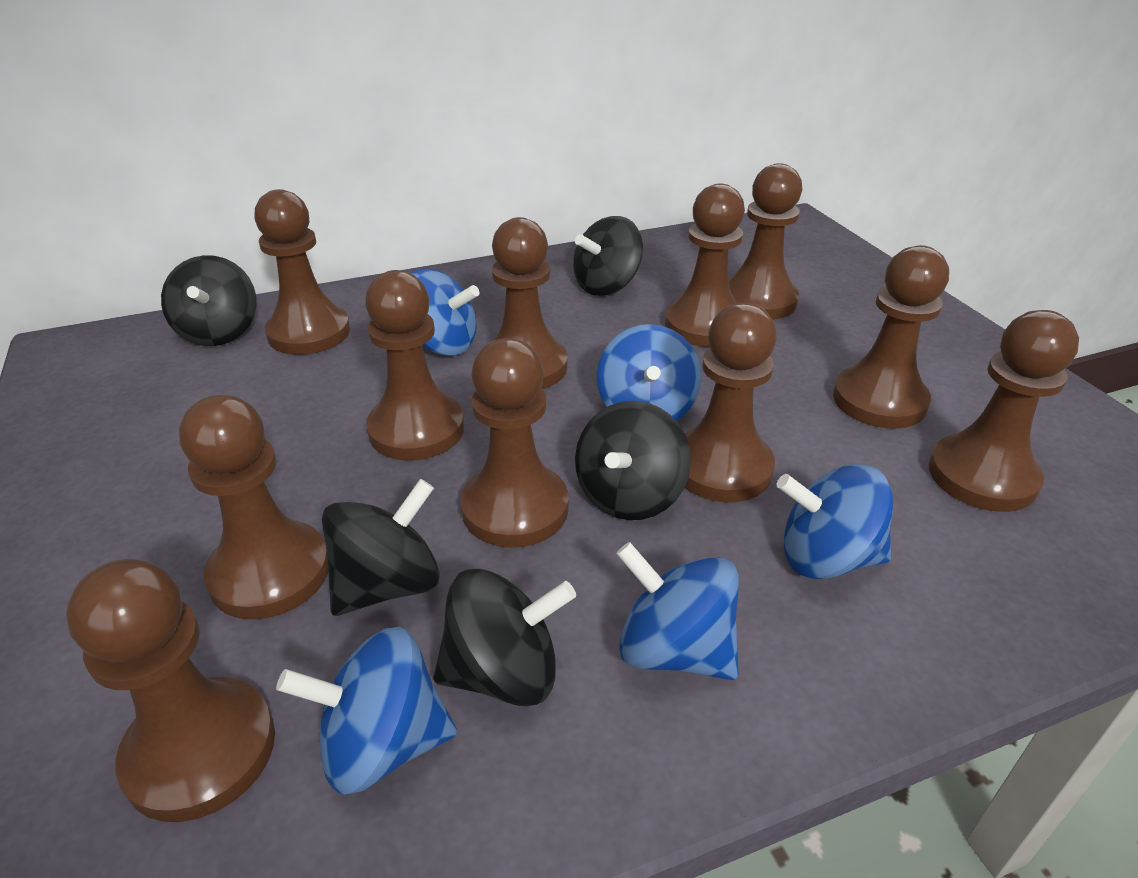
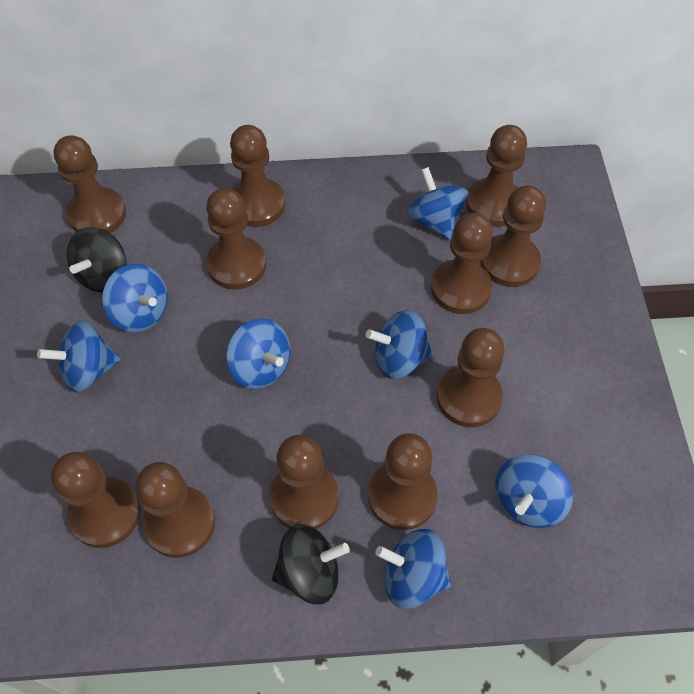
black spinning top: 5 -> 2
blue spinning top: 5 -> 7

